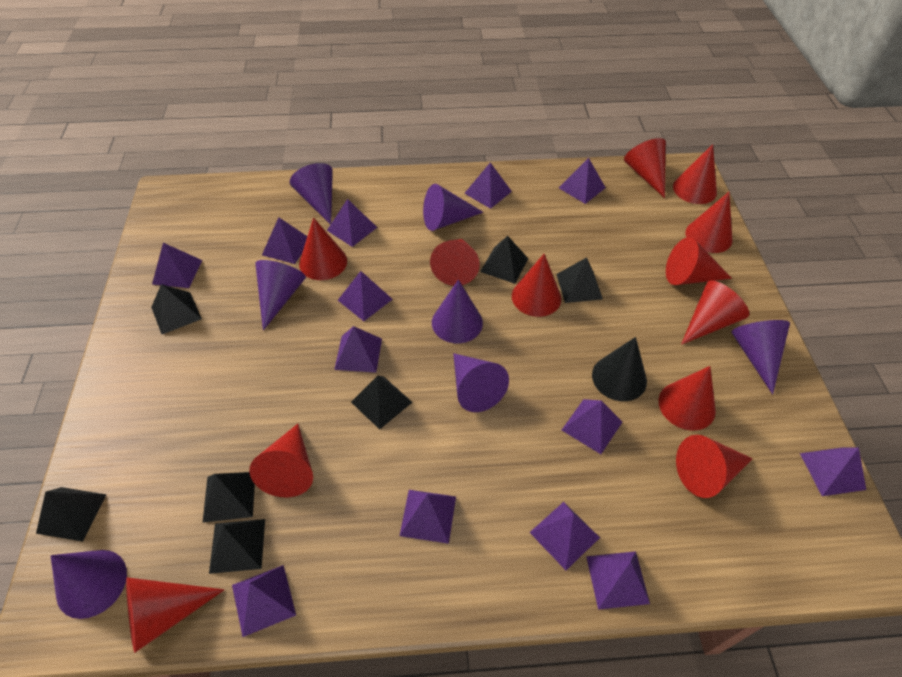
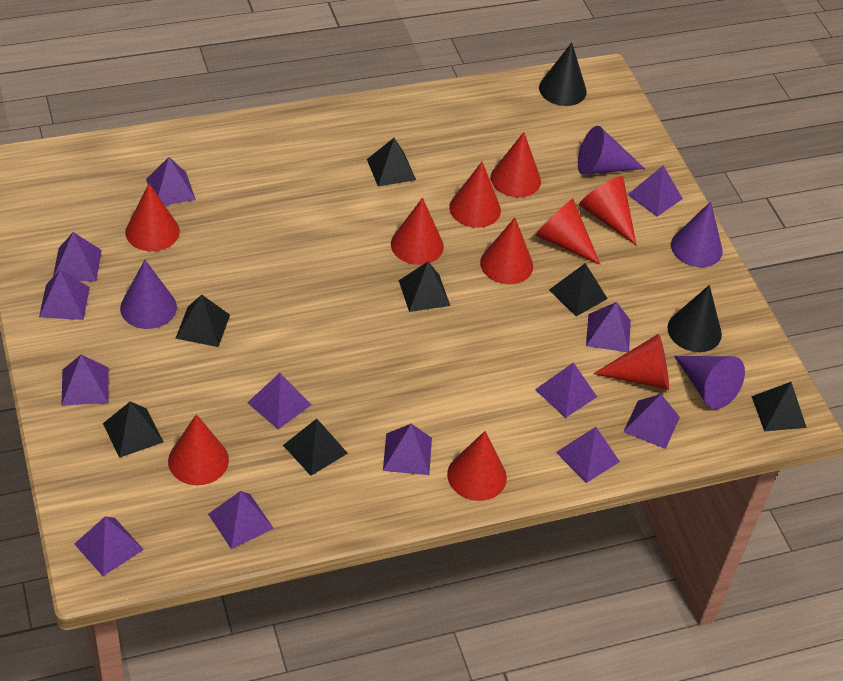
black cone: 1 -> 2
purple cone: 7 -> 4
red cone: 12 -> 10

